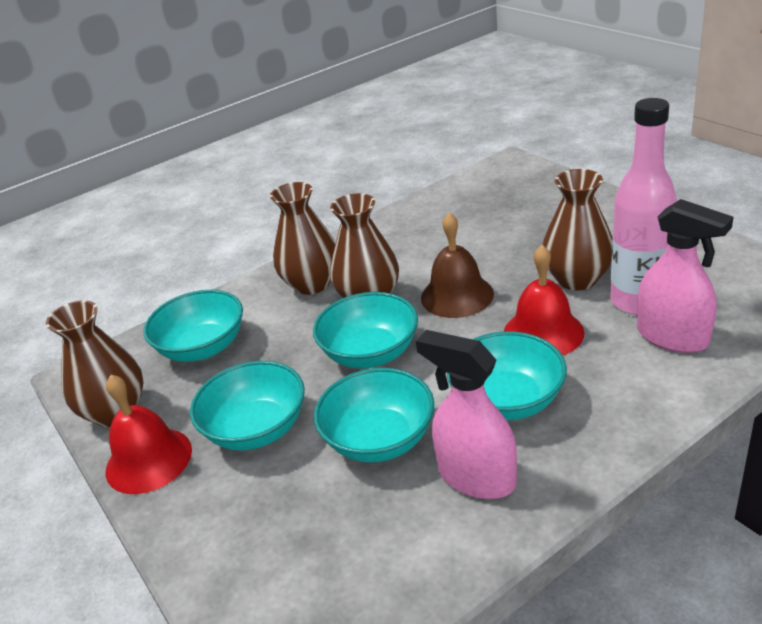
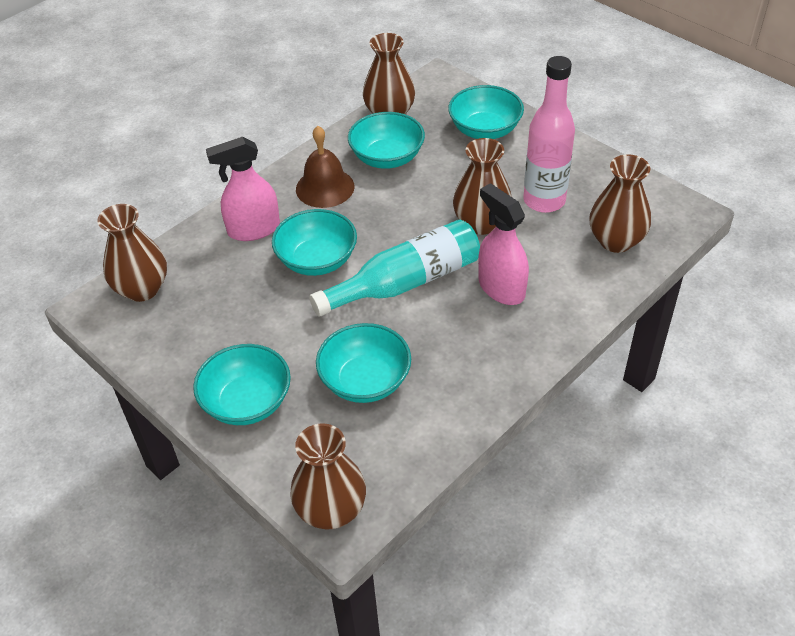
brown vase: 4 -> 5
red bell: 2 -> 0
turquoise bottle: 0 -> 1

